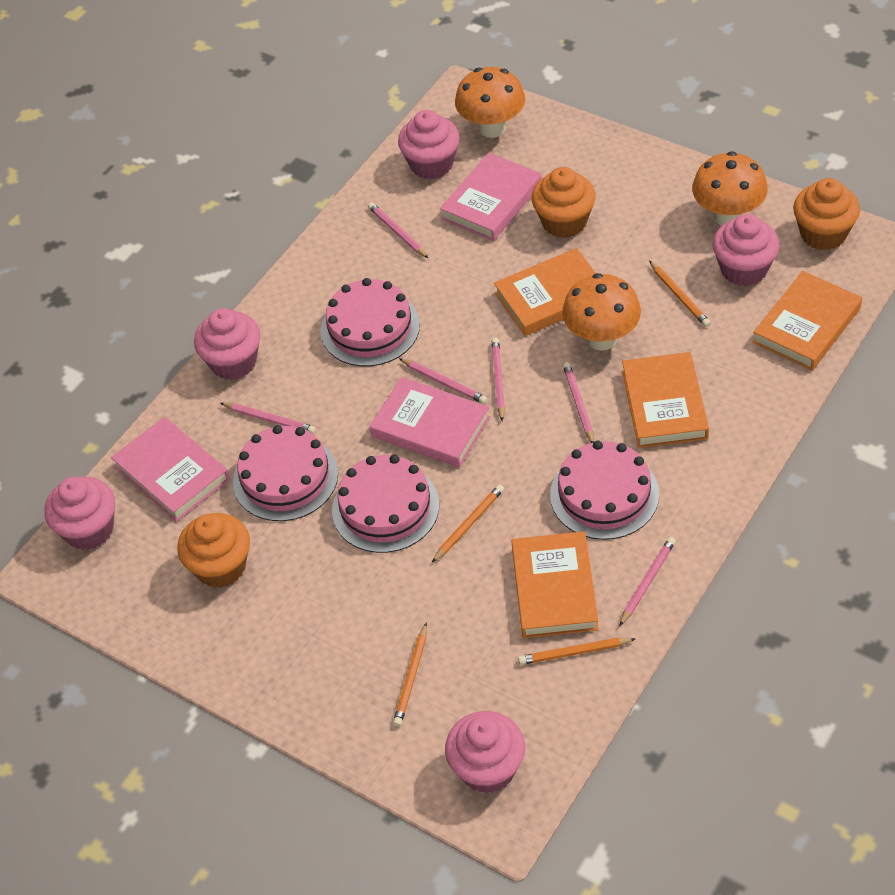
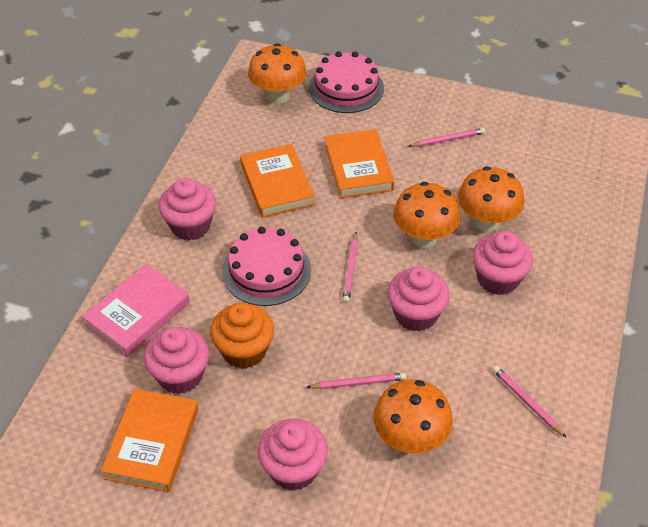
orange book: 4 -> 3
orange cupcake: 3 -> 1
orange mushroom: 3 -> 4
orange pencil: 4 -> 0
pink book: 3 -> 1
pink cake: 4 -> 2
pink pencil: 6 -> 4

